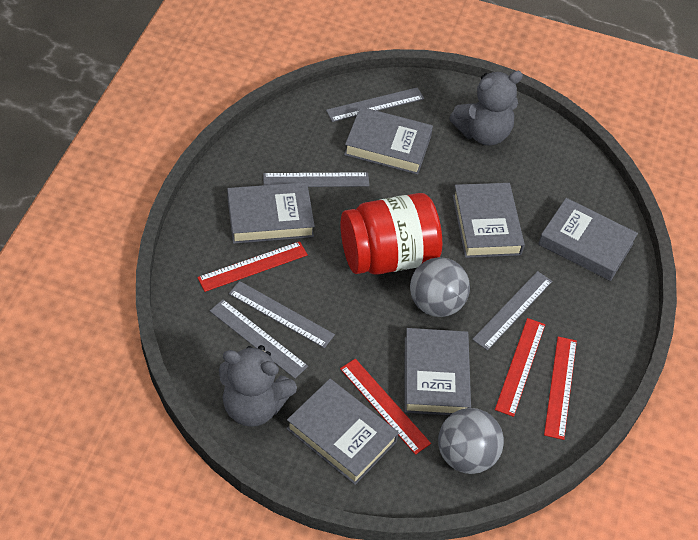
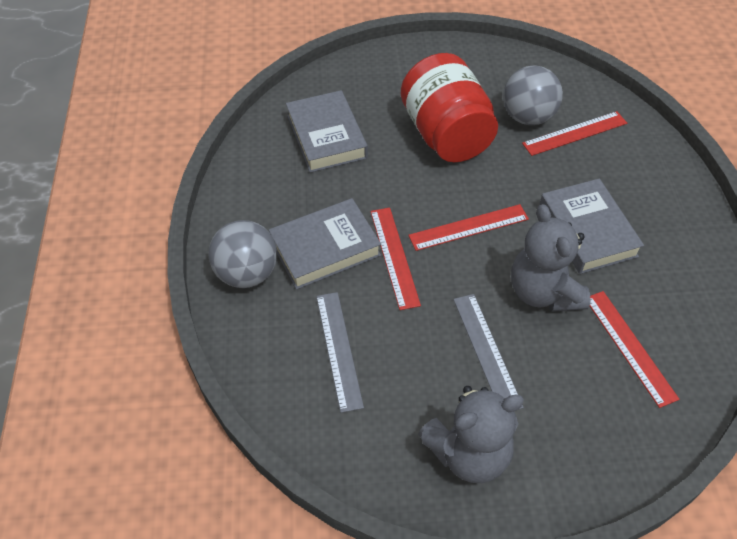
grey book: 6 -> 3
grey ruler: 5 -> 2

